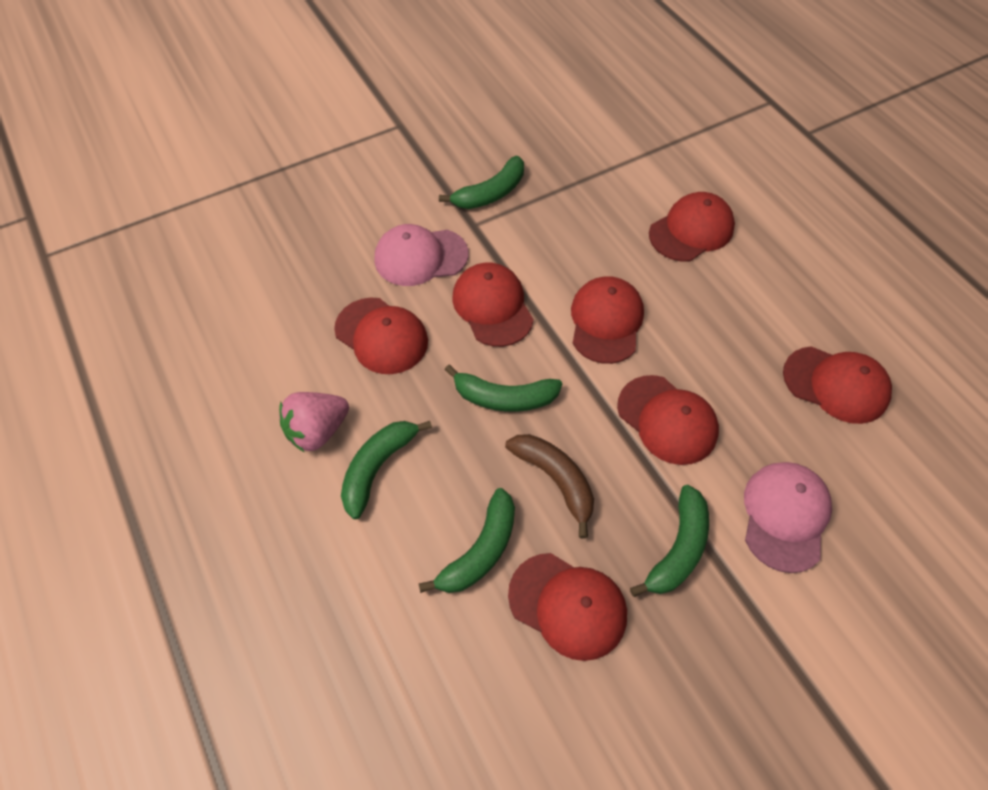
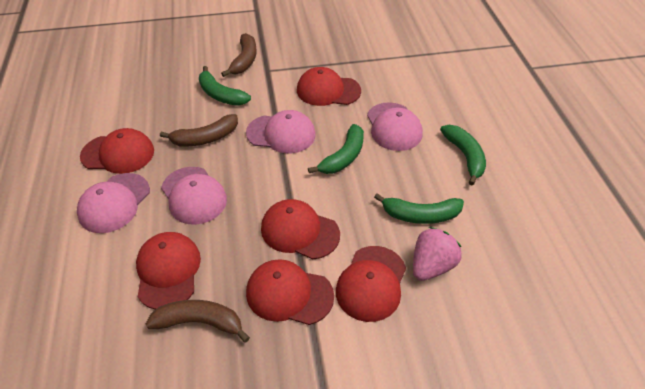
brown banana: 1 -> 3
green banana: 5 -> 4
pink cap: 2 -> 4
red cap: 7 -> 6

